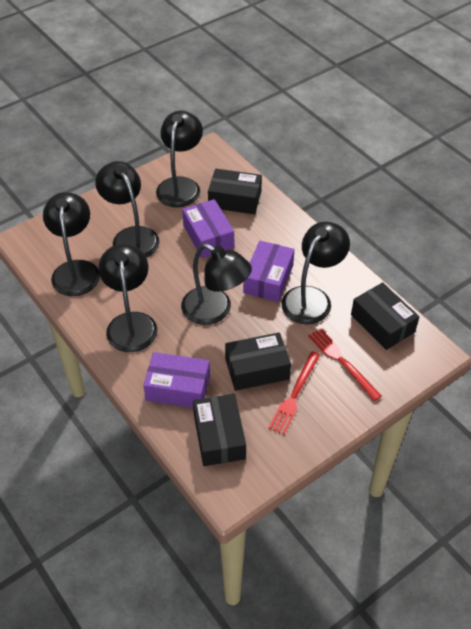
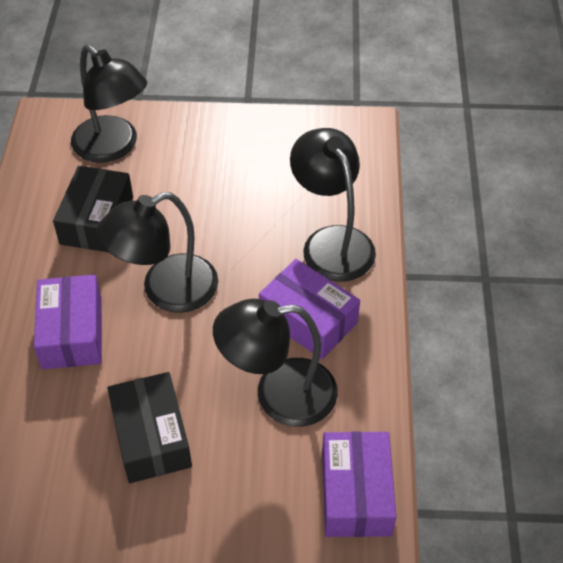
black box: 4 -> 2
black lamp: 6 -> 4
red fork: 2 -> 0

